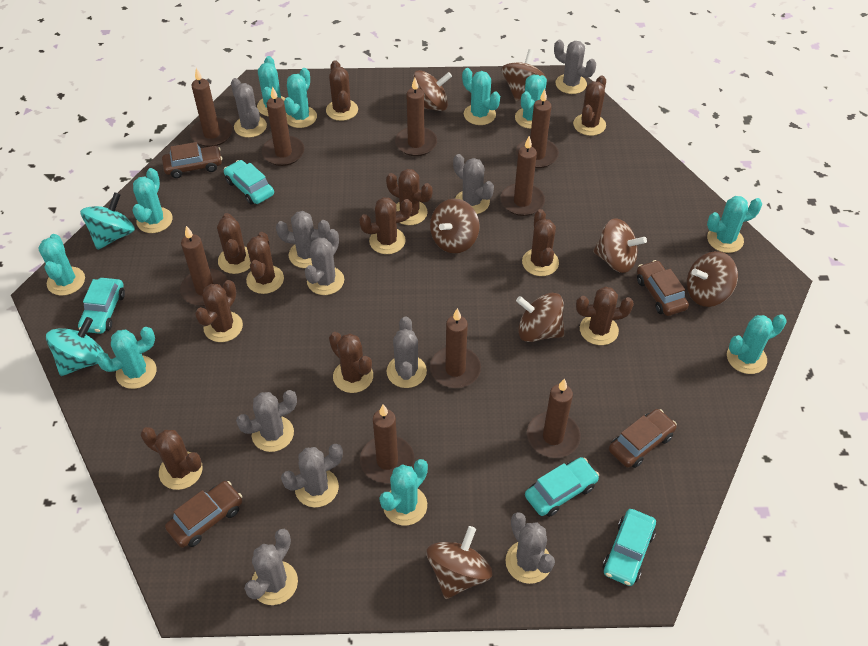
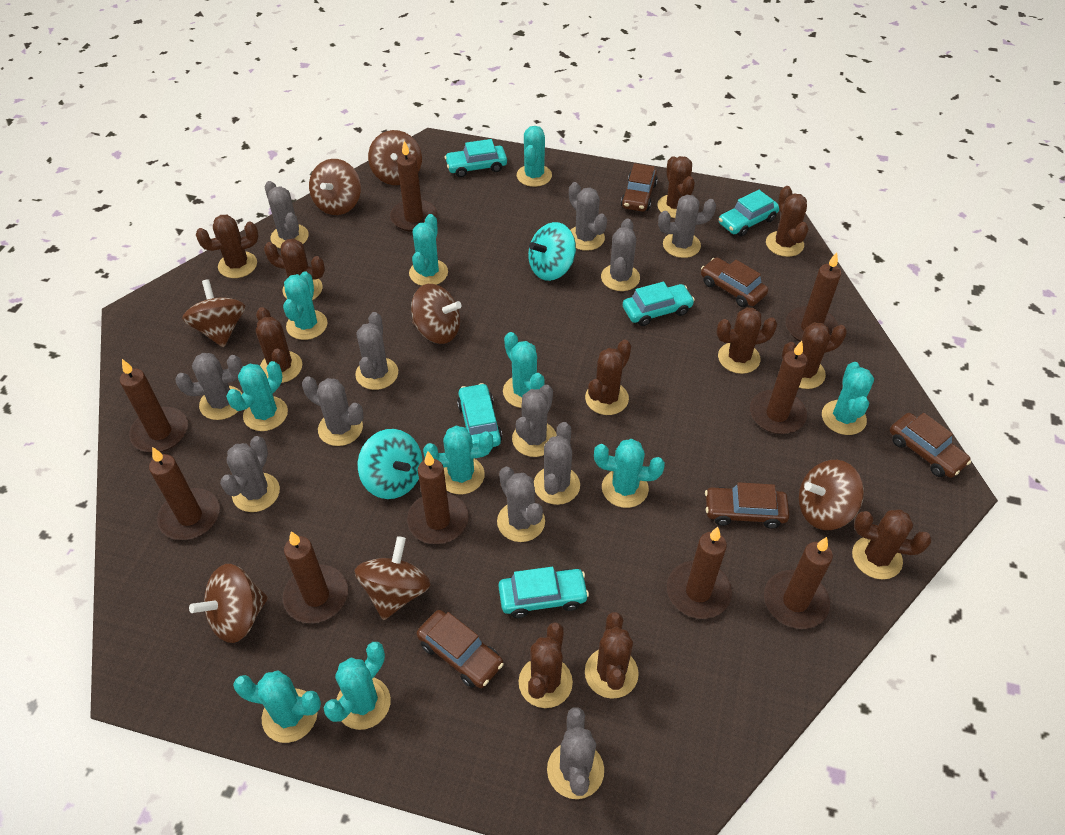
brown car: 4 -> 5
grey cactus: 10 -> 12
turquoise car: 4 -> 5

